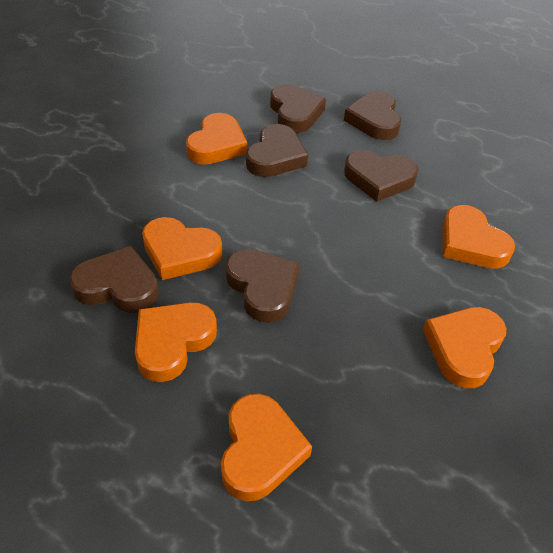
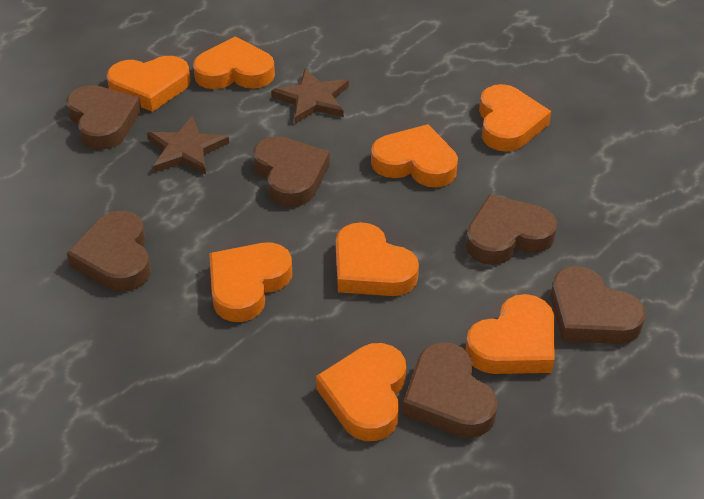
brown star: 0 -> 2
orange heart: 6 -> 8

